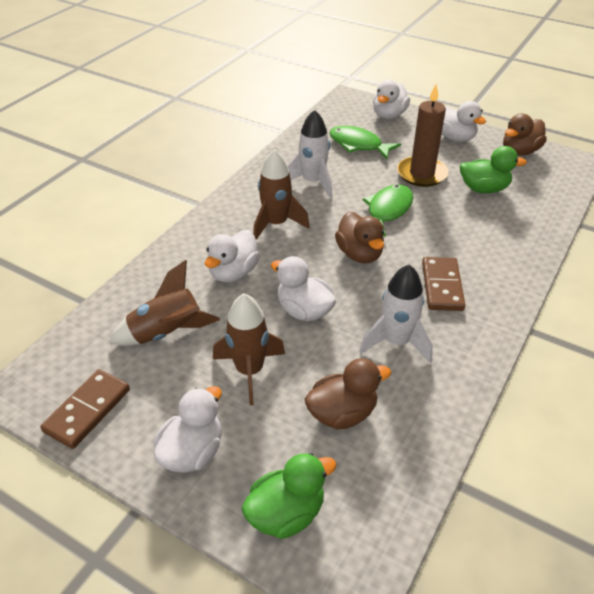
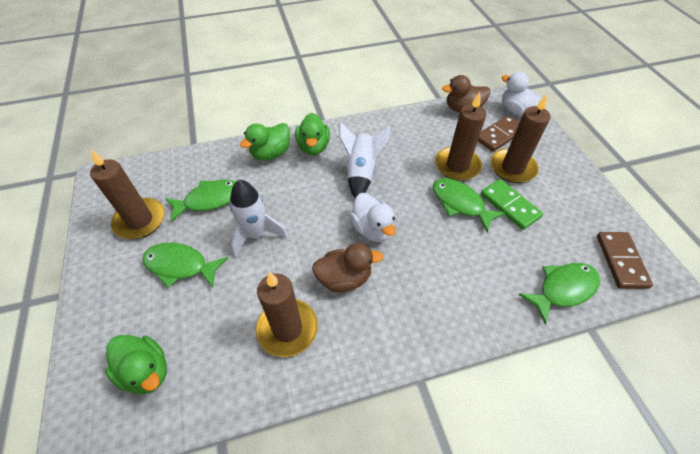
brown candle: 1 -> 4
brown duck: 3 -> 2
brown rocket: 3 -> 0
green domino: 0 -> 1
green duck: 2 -> 3
green fish: 2 -> 4
white duck: 5 -> 2

